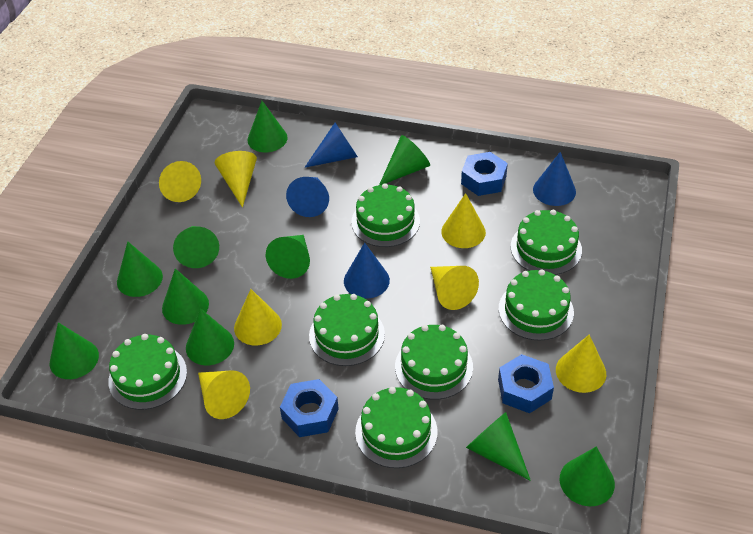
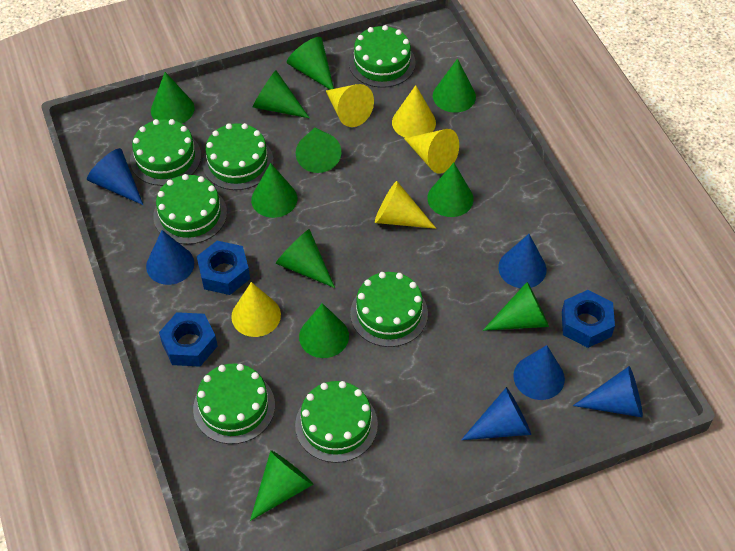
blue cone: 4 -> 6
green cone: 10 -> 11
yellow cone: 7 -> 5

